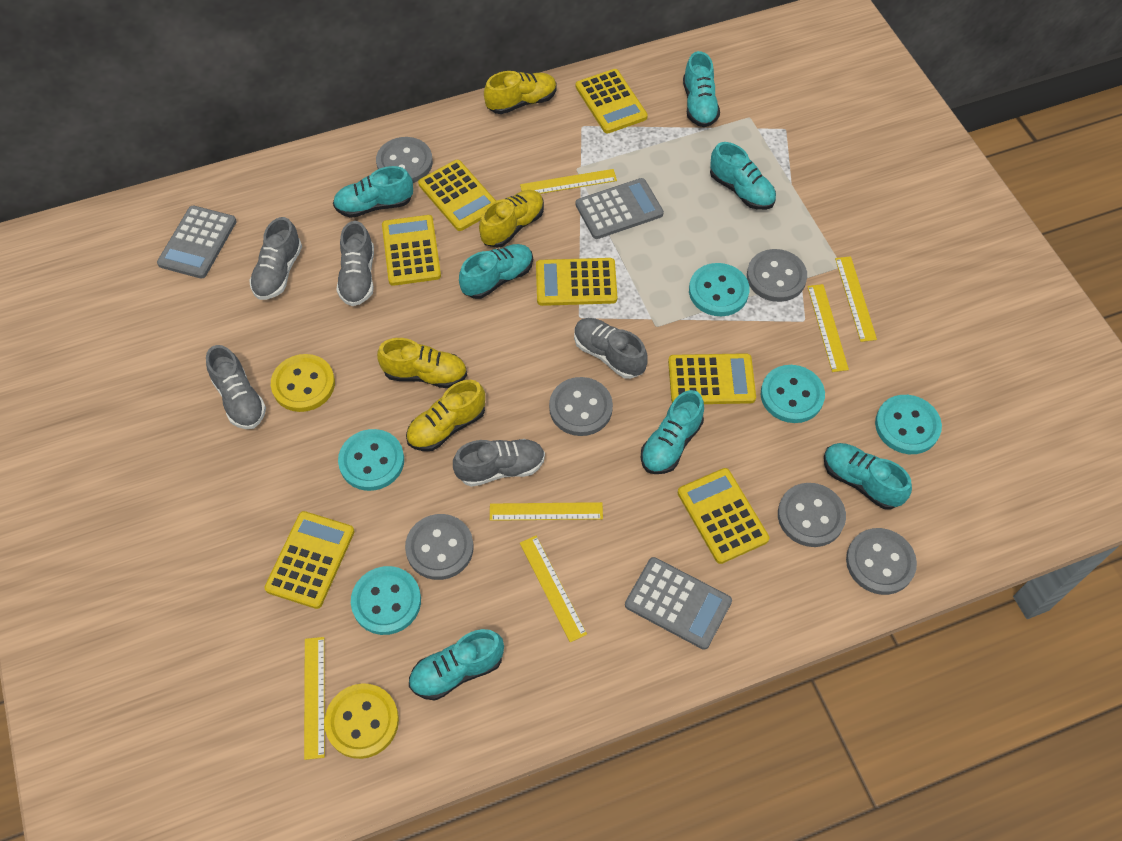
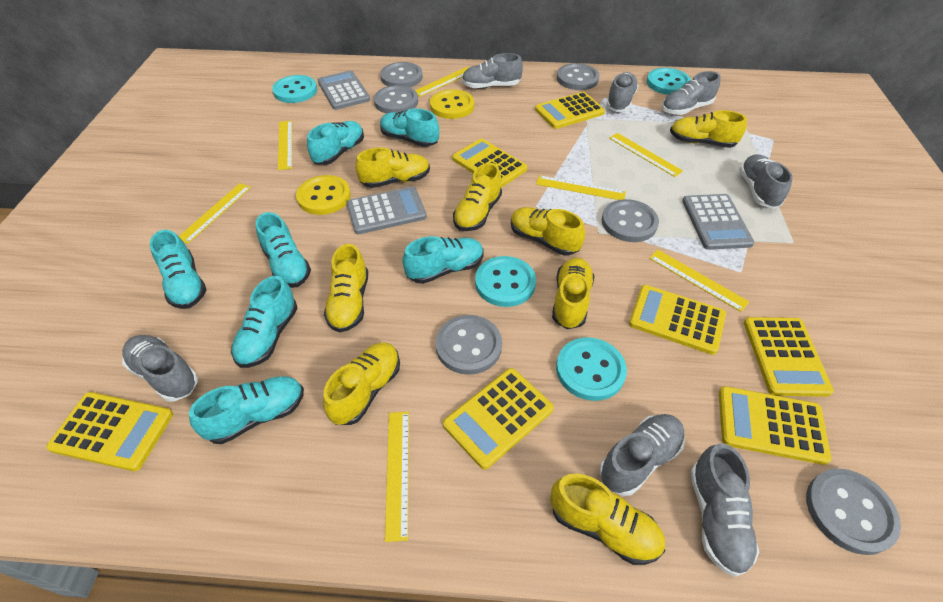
grey shoe: 5 -> 7
turquoise button: 5 -> 4
yellow ruler: 6 -> 7
yellow shoe: 4 -> 8

